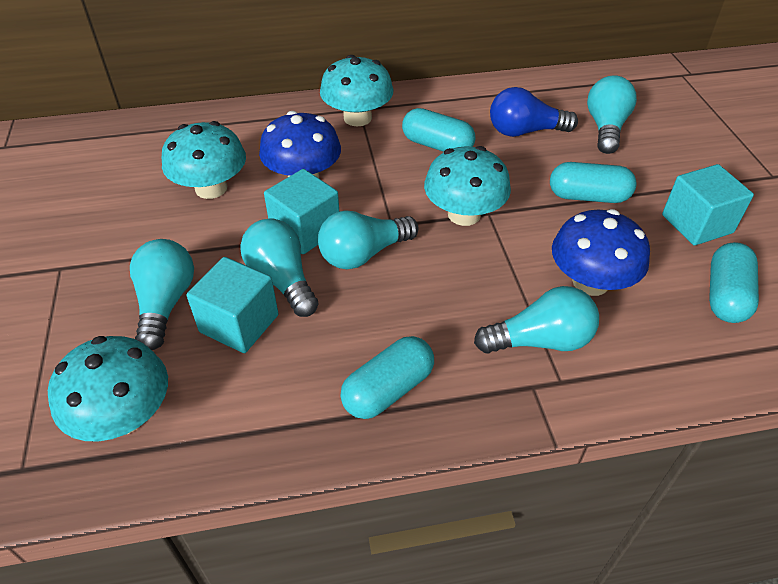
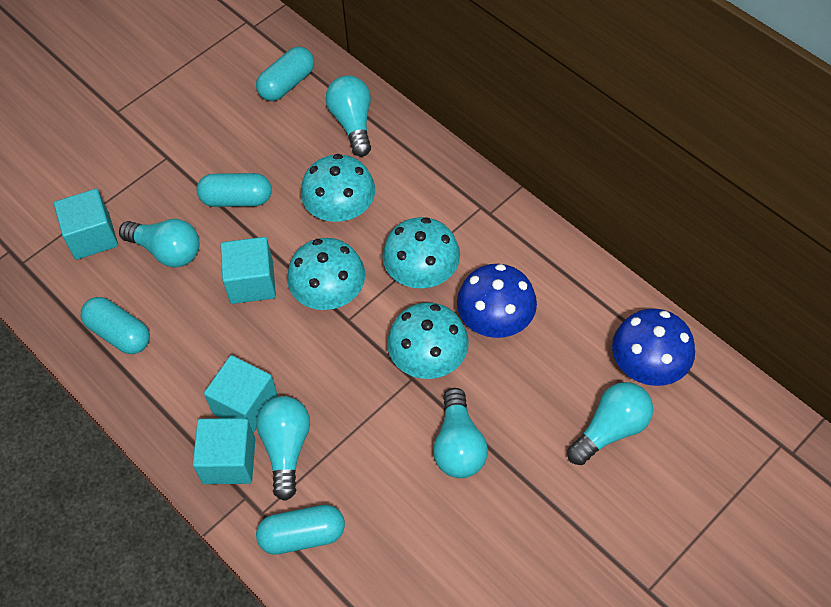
blue light bulb: 1 -> 0
turquoise cube: 3 -> 4

